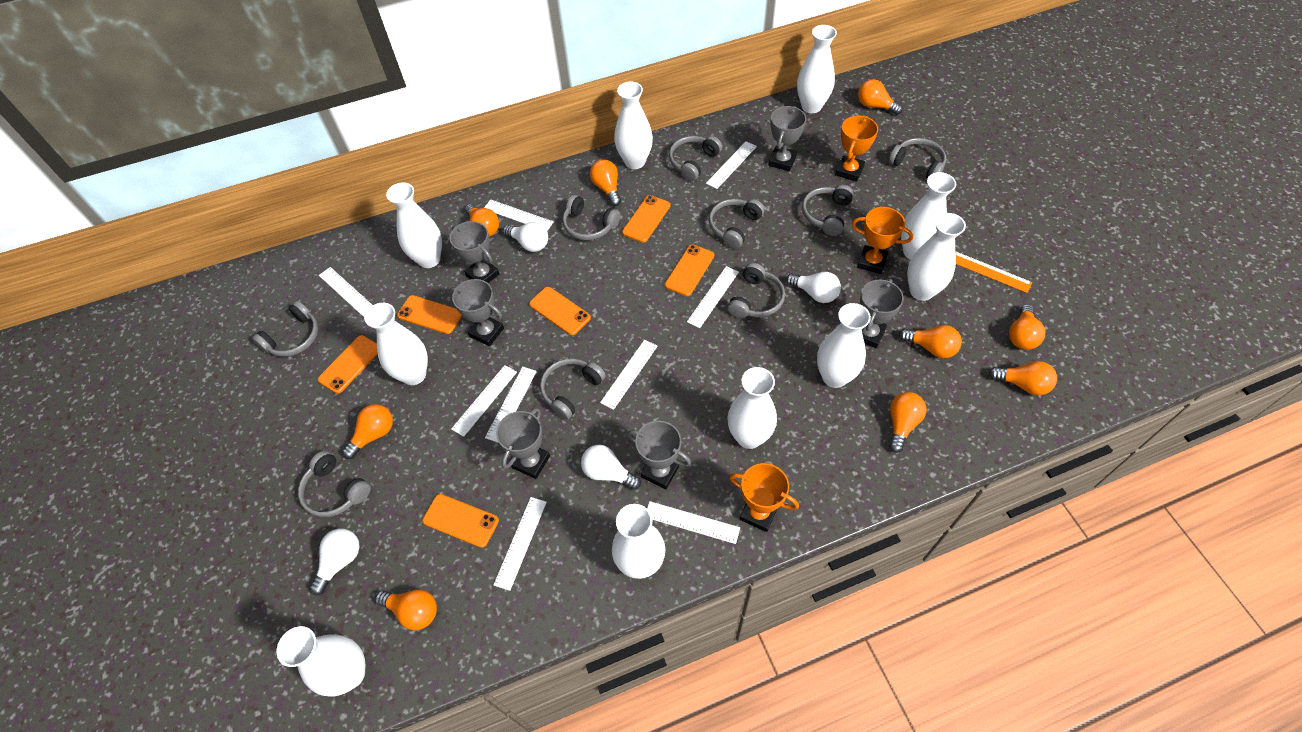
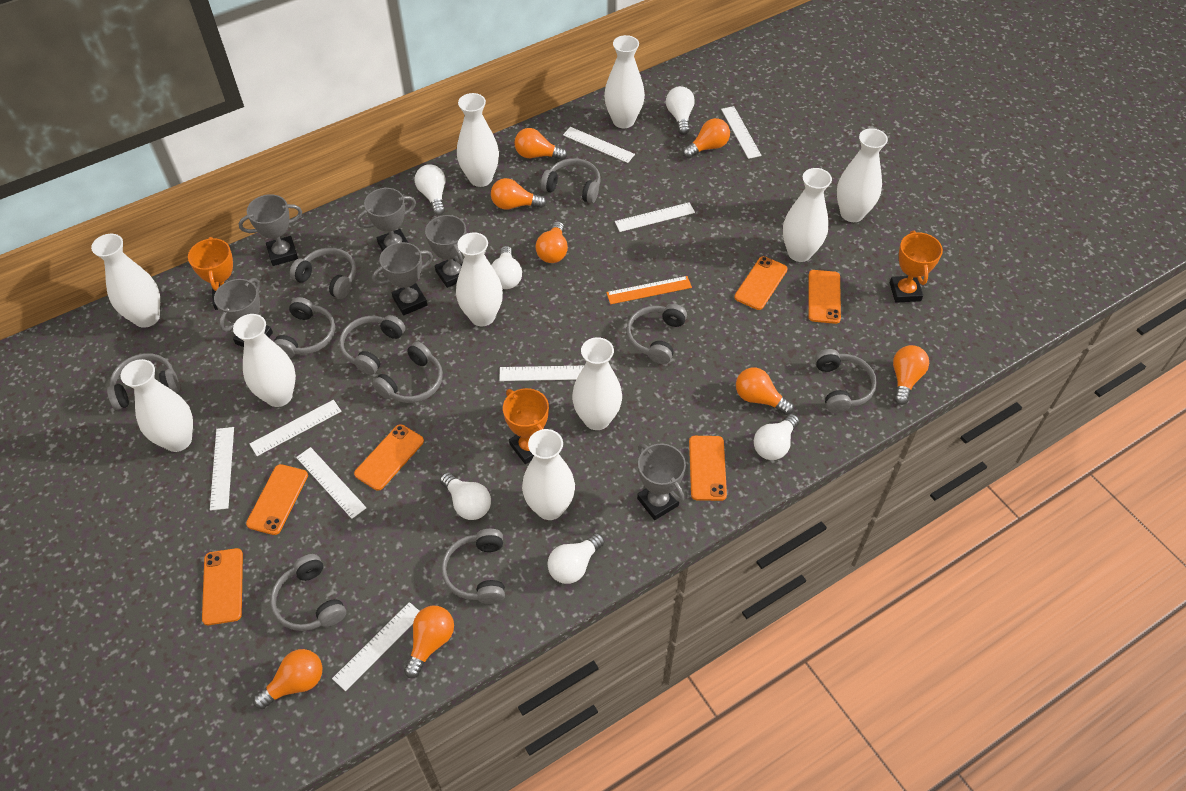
grey headphones: 9 -> 10
orange light bulb: 9 -> 8
white light bulb: 4 -> 6
white ruler: 9 -> 8

